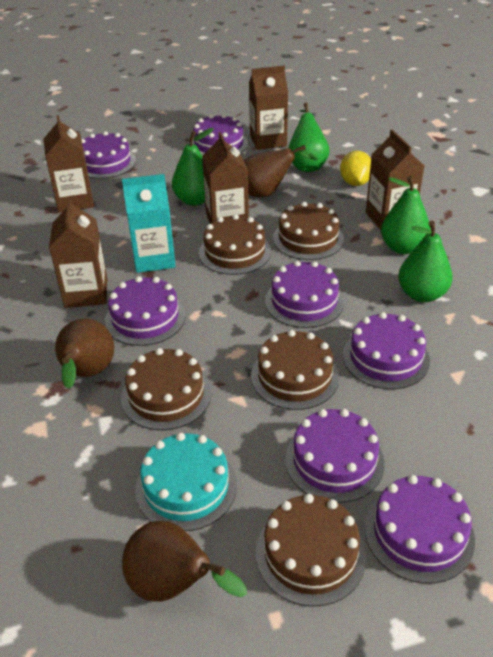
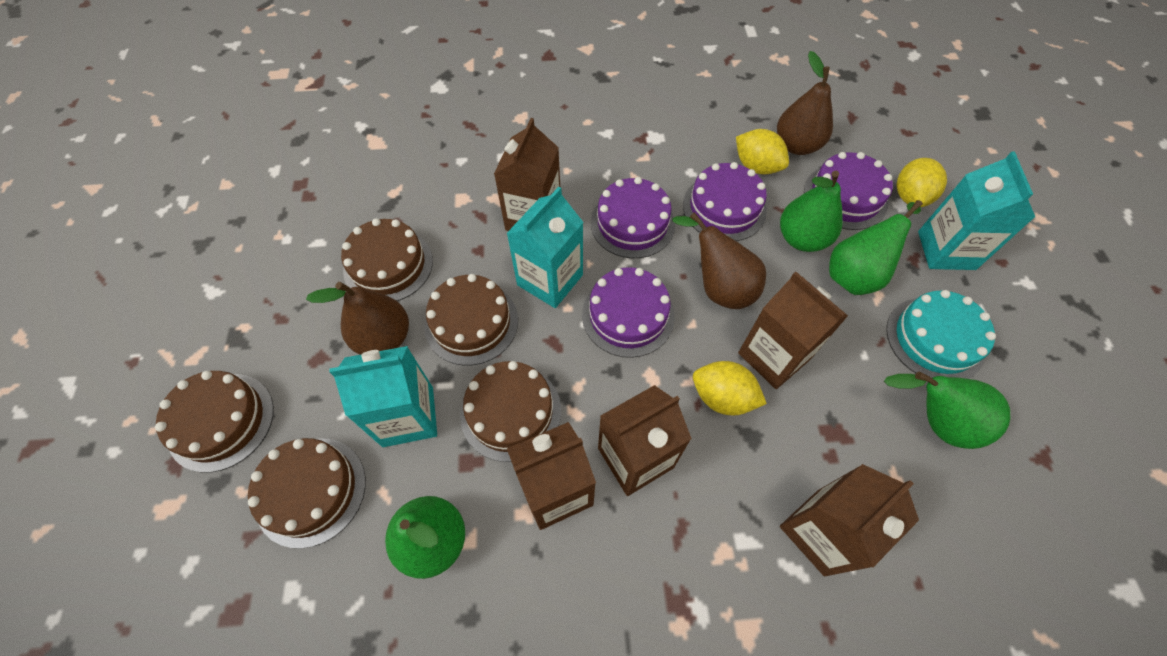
purple cake: 7 -> 4
turquoise carton: 1 -> 3
yellow lemon: 1 -> 3

